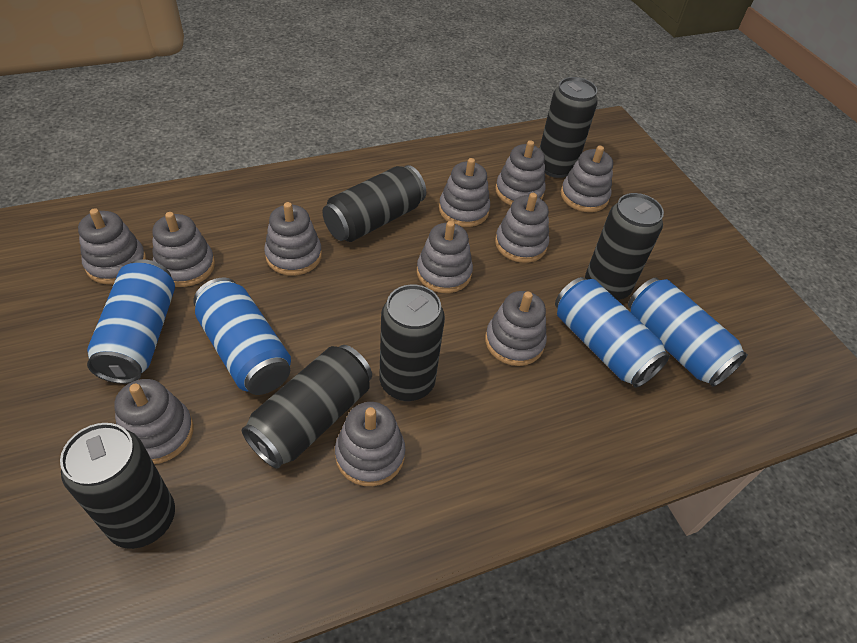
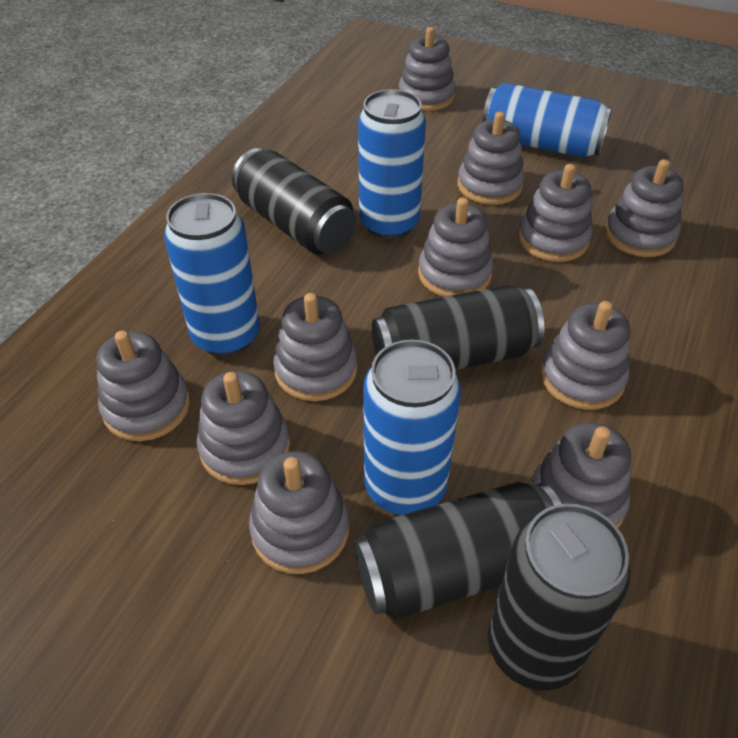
black can: 6 -> 4

